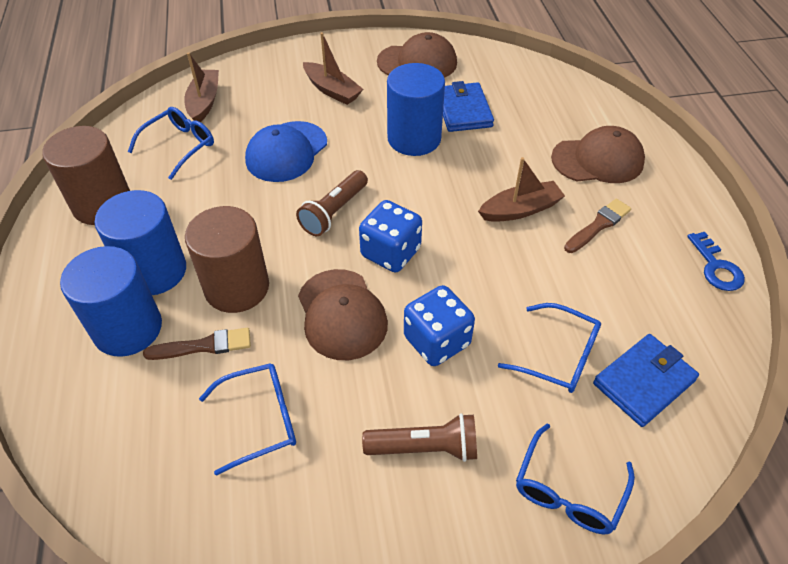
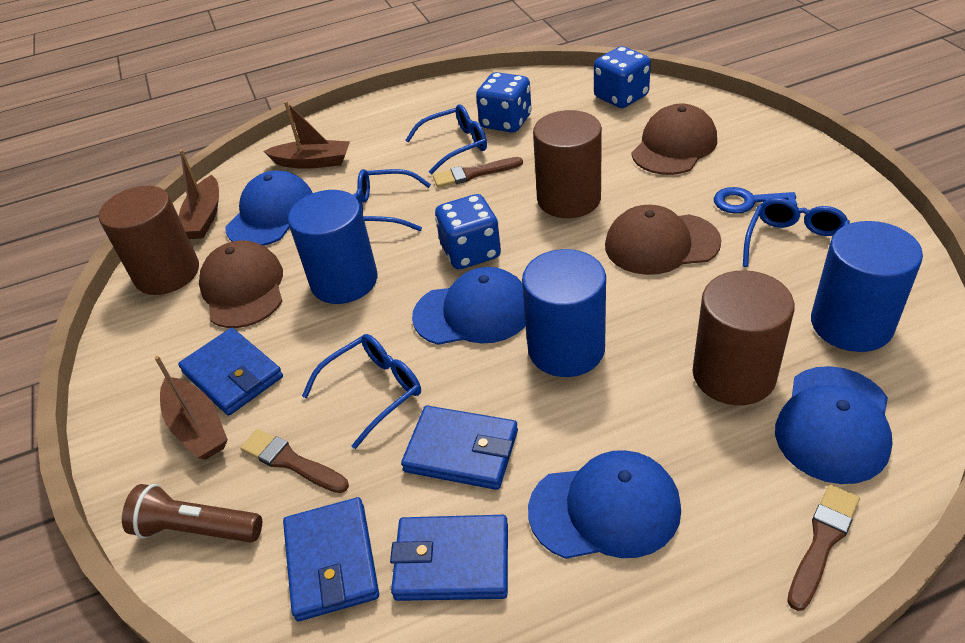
blue cap: 1 -> 4
blue dice: 2 -> 3
blue wallet: 2 -> 4
brown brush: 2 -> 3
brown cylinder: 2 -> 3
brown flashlight: 2 -> 1

